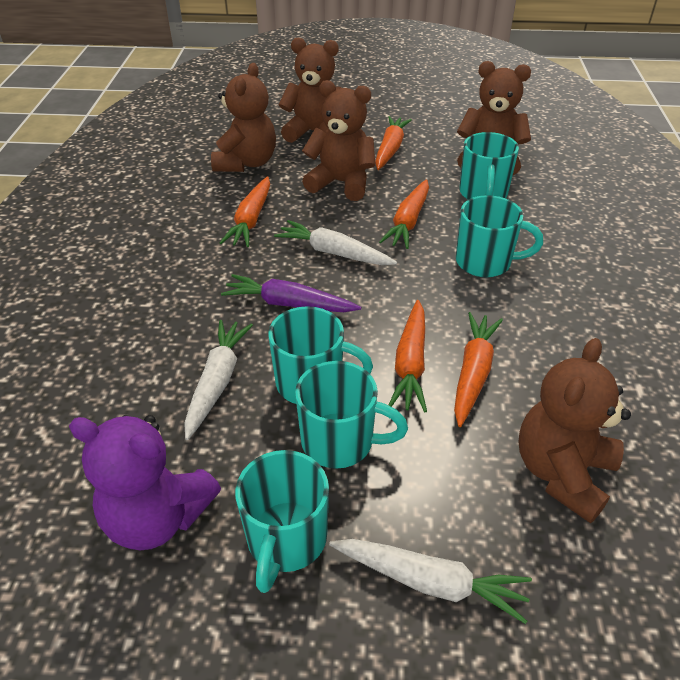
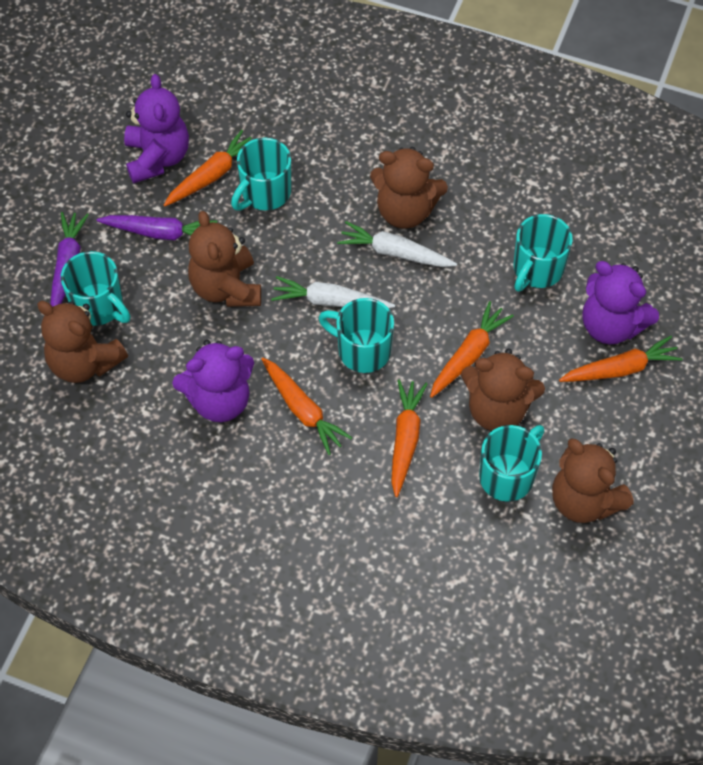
purple carrot: 1 -> 2
purple teddy bear: 1 -> 3
white carrot: 3 -> 2

